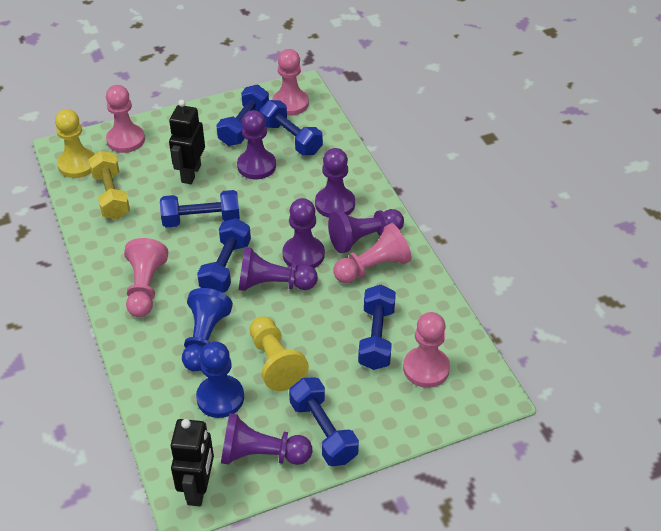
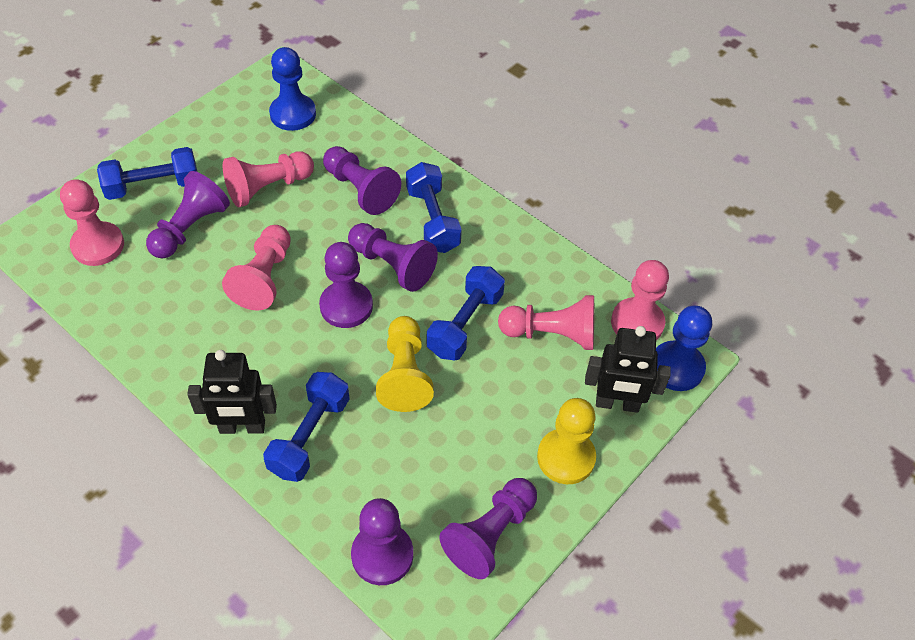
blue dumbbell: 6 -> 4
yellow dumbbell: 1 -> 0

